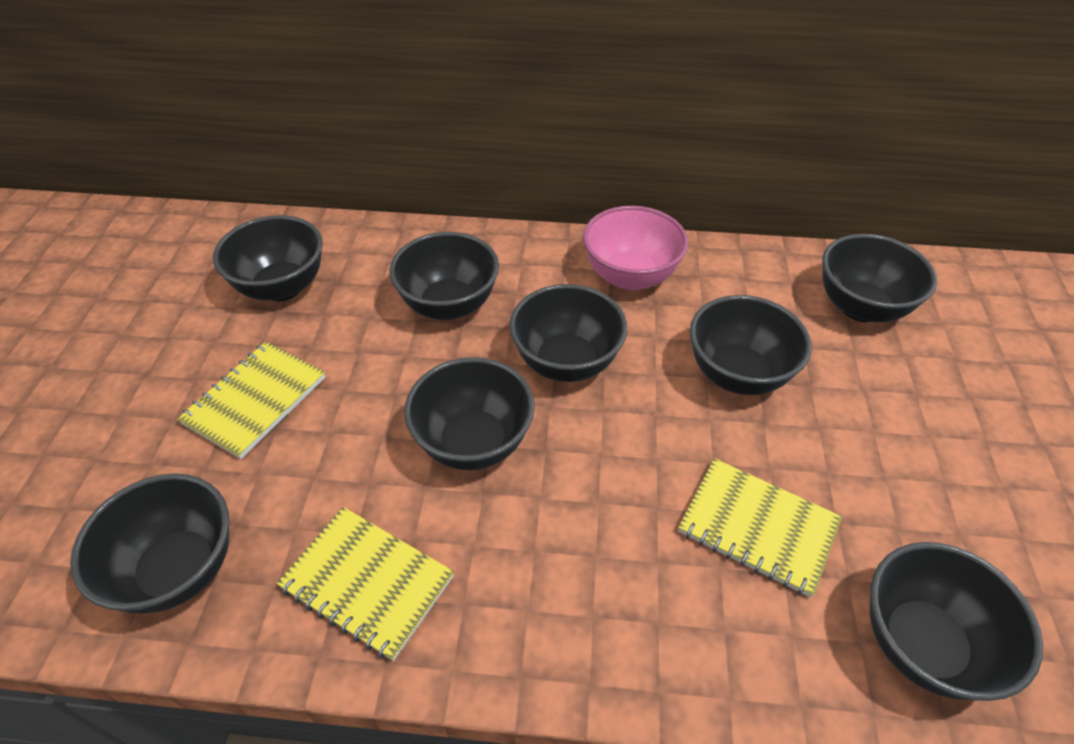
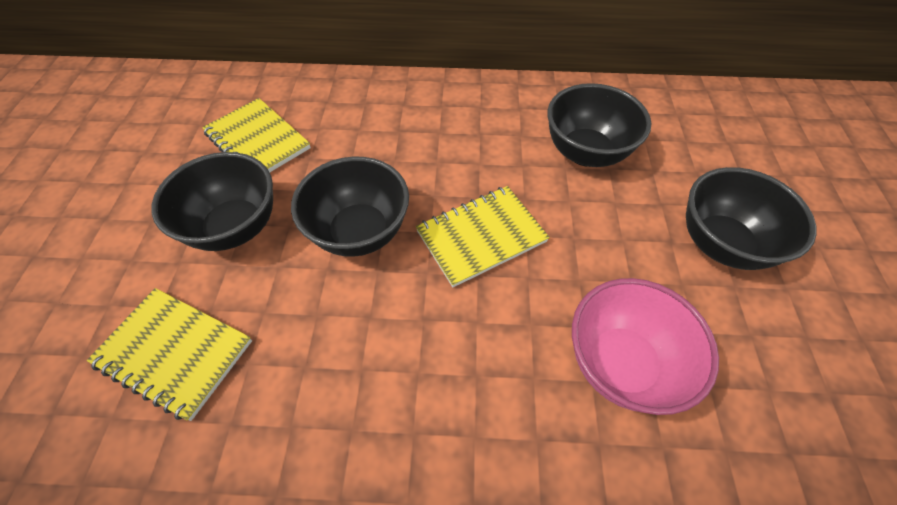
black bowl: 8 -> 4

